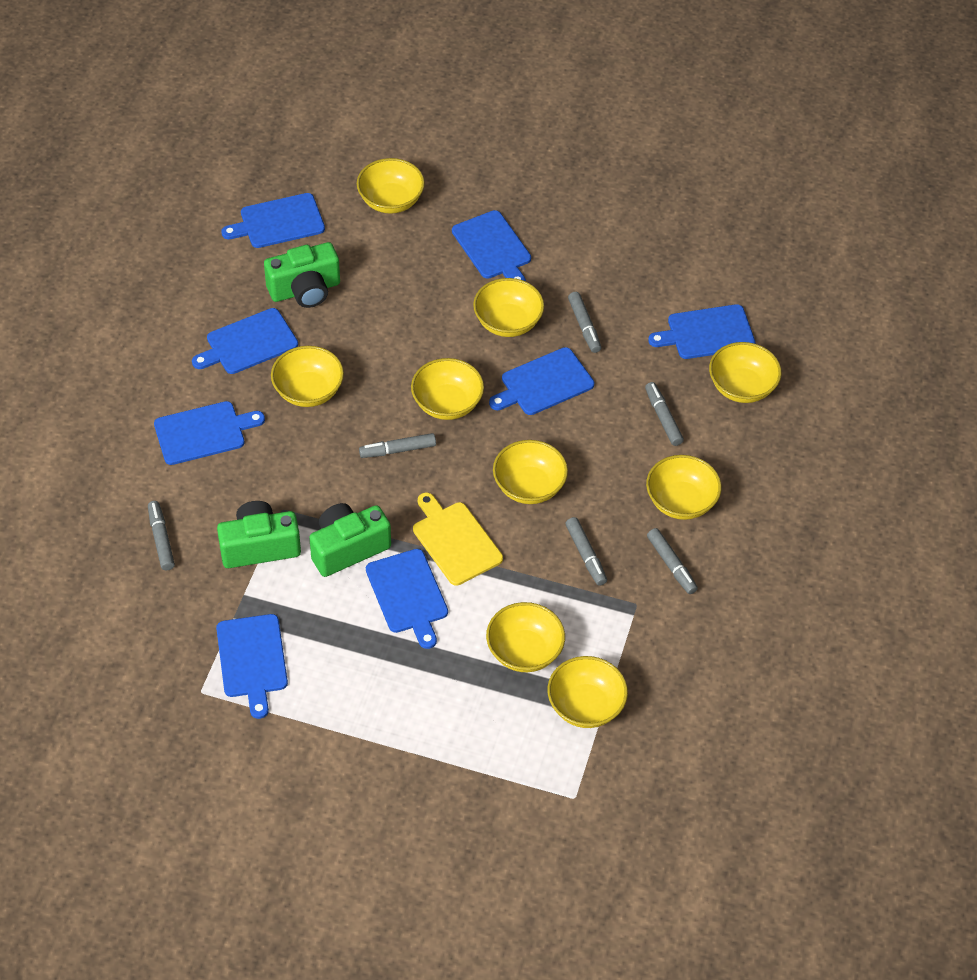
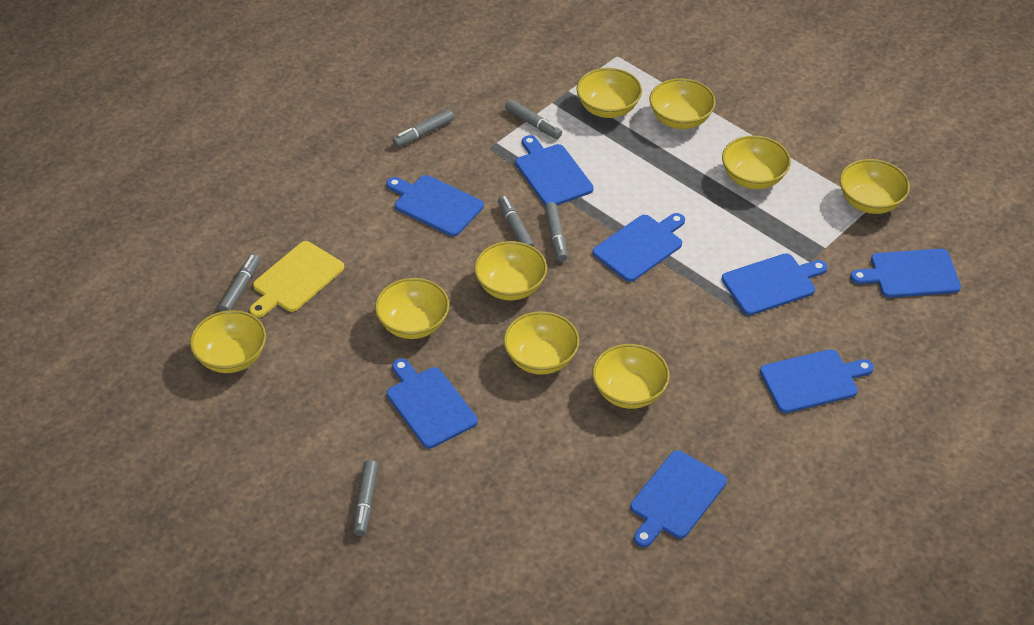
green camera: 3 -> 0

